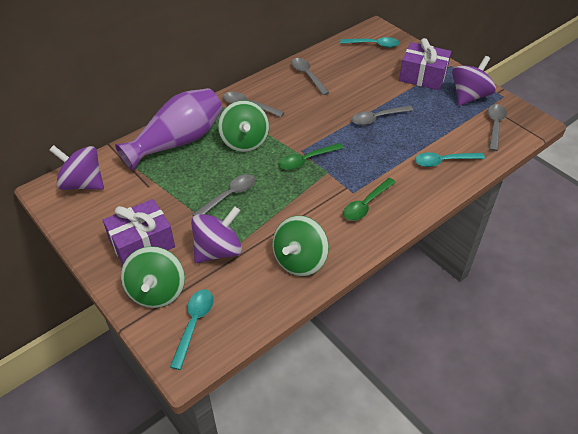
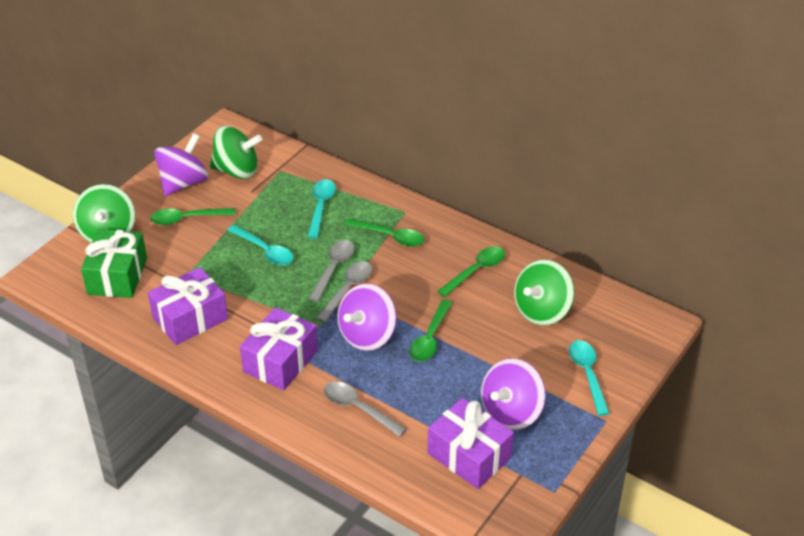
green gift: 0 -> 1
green spoon: 2 -> 4
grey spoon: 5 -> 3
purple gift: 2 -> 3
purple vase: 1 -> 0

